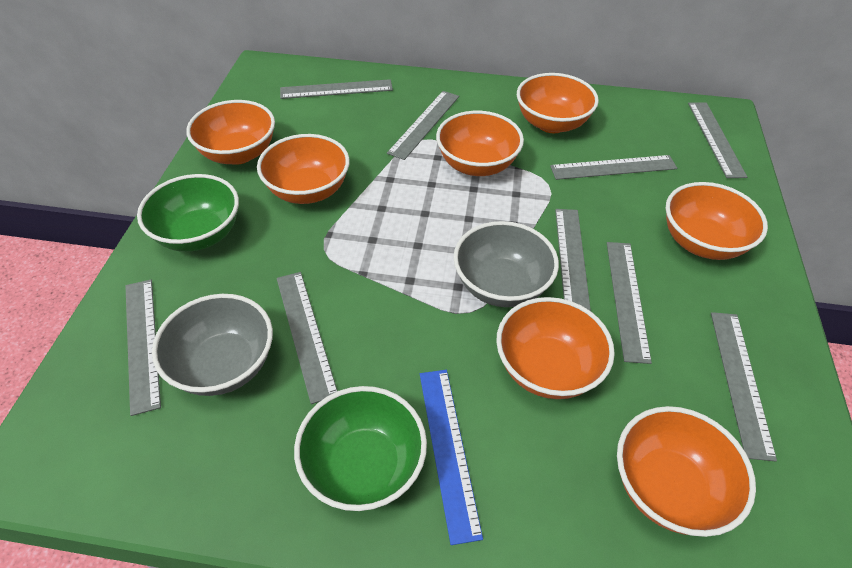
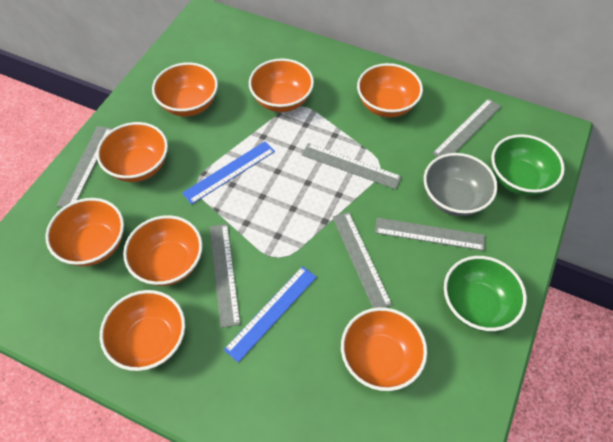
blue ruler: 1 -> 2
grey bowl: 2 -> 1
grey ruler: 9 -> 6
orange bowl: 7 -> 8

